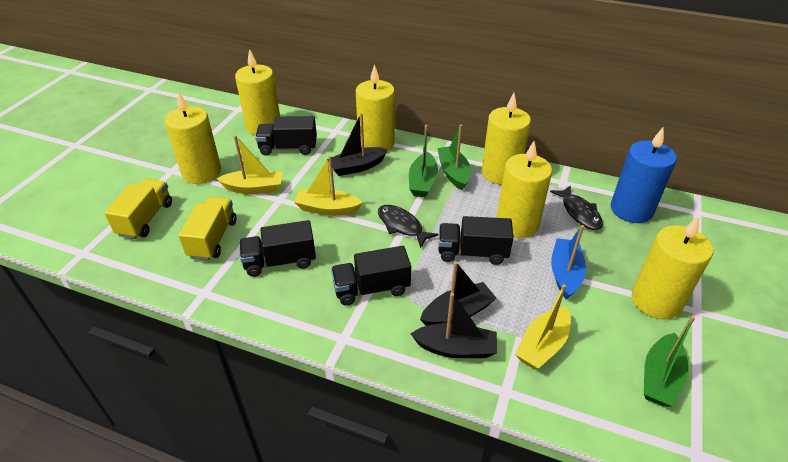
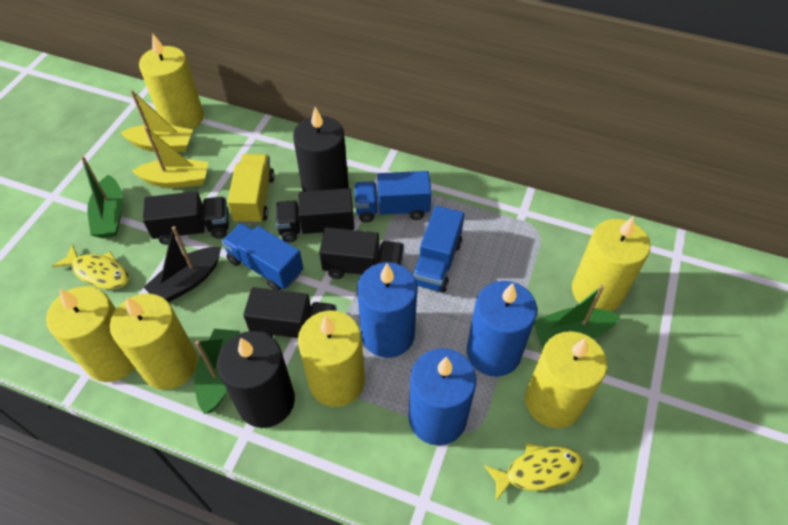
black boat: 3 -> 1
black candle: 0 -> 2
black fish: 2 -> 0
blue boat: 1 -> 0
blue candle: 1 -> 3
blue truck: 0 -> 3
yellow boat: 3 -> 2
yellow fish: 0 -> 2
yellow truck: 2 -> 1

